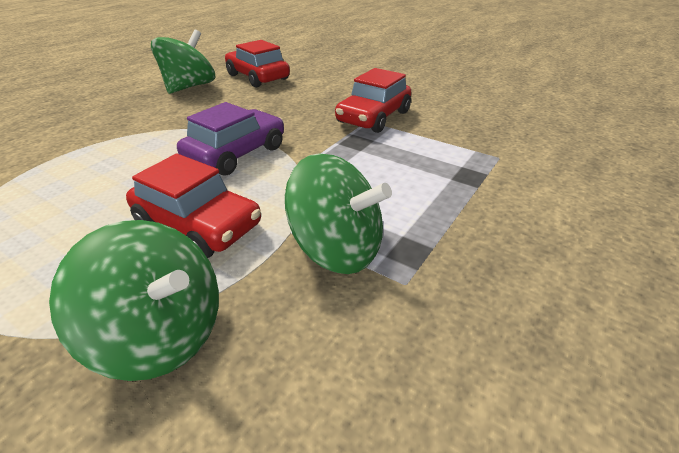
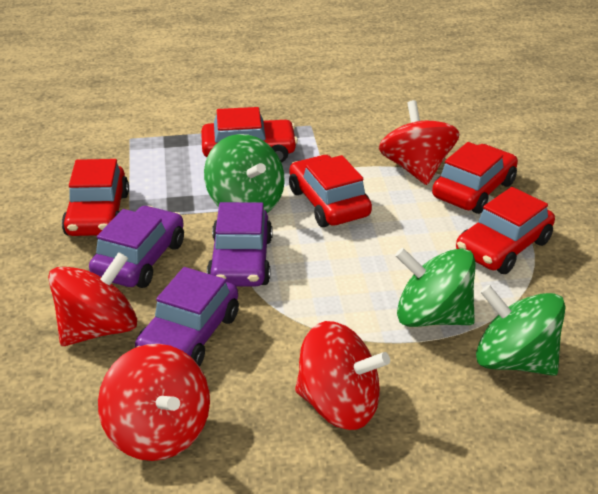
purple car: 1 -> 3
red car: 3 -> 5
red spinning top: 0 -> 4

